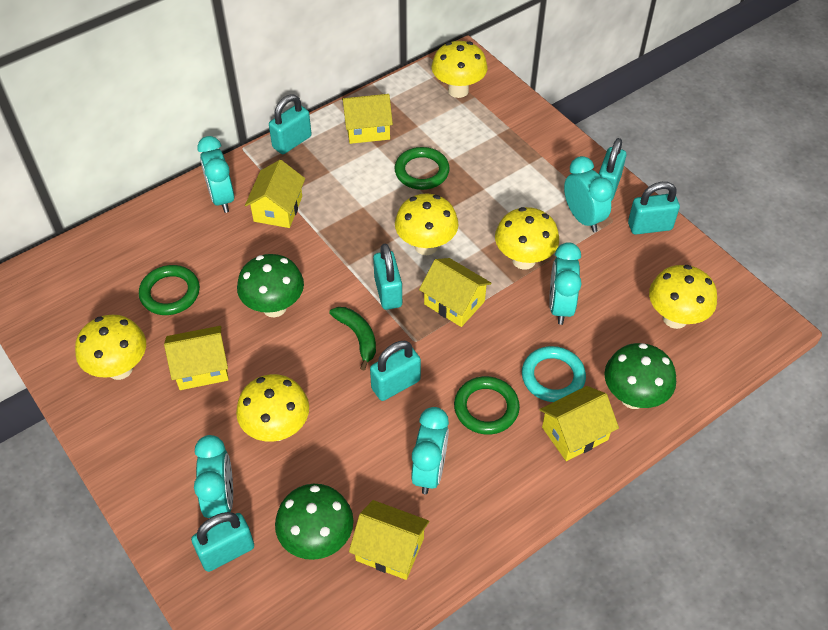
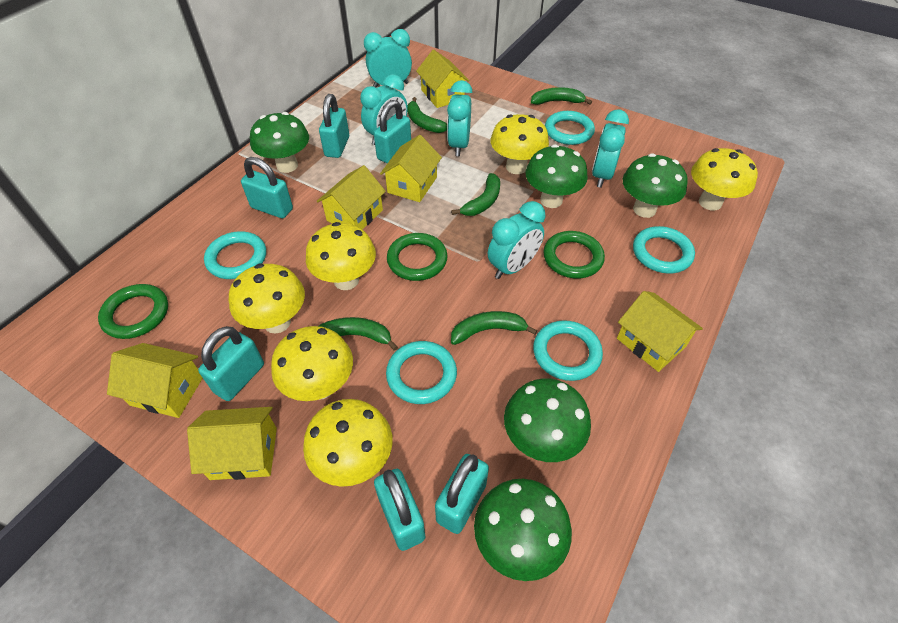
green banana: 1 -> 5
green mushroom: 3 -> 5
turquoise ring: 1 -> 5

